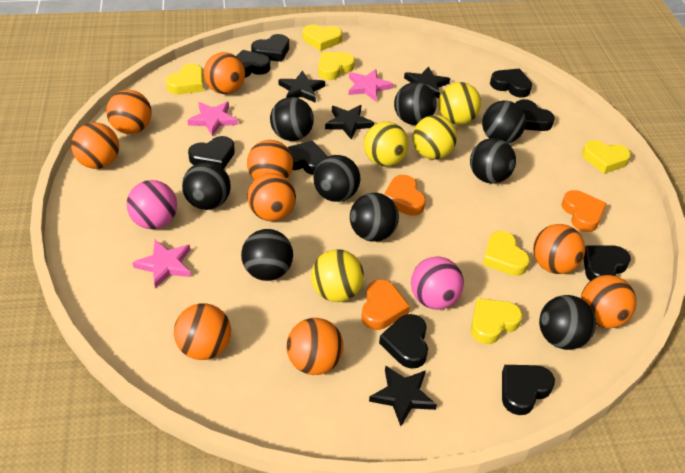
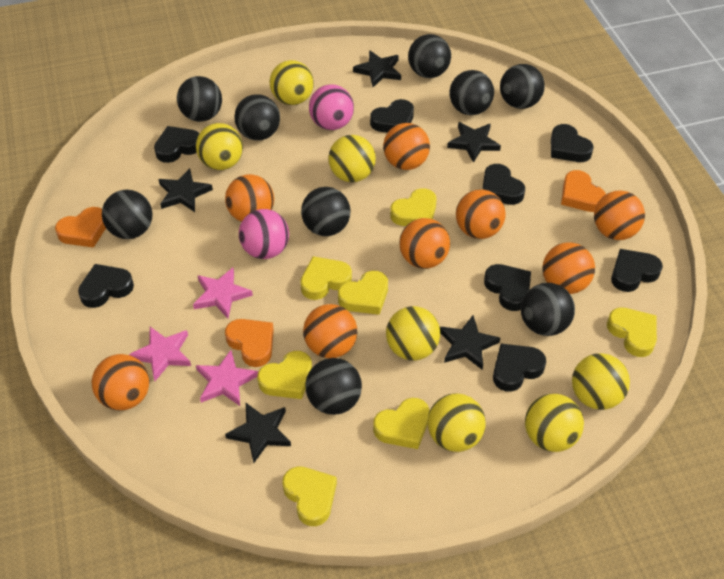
black heart: 9 -> 8
black star: 4 -> 5
orange ball: 9 -> 8
yellow ball: 4 -> 7
yellow heart: 6 -> 7

